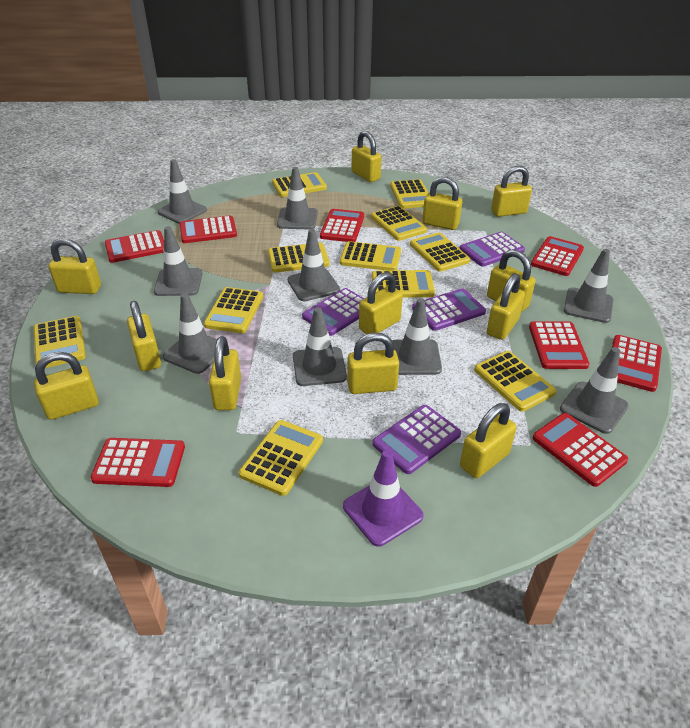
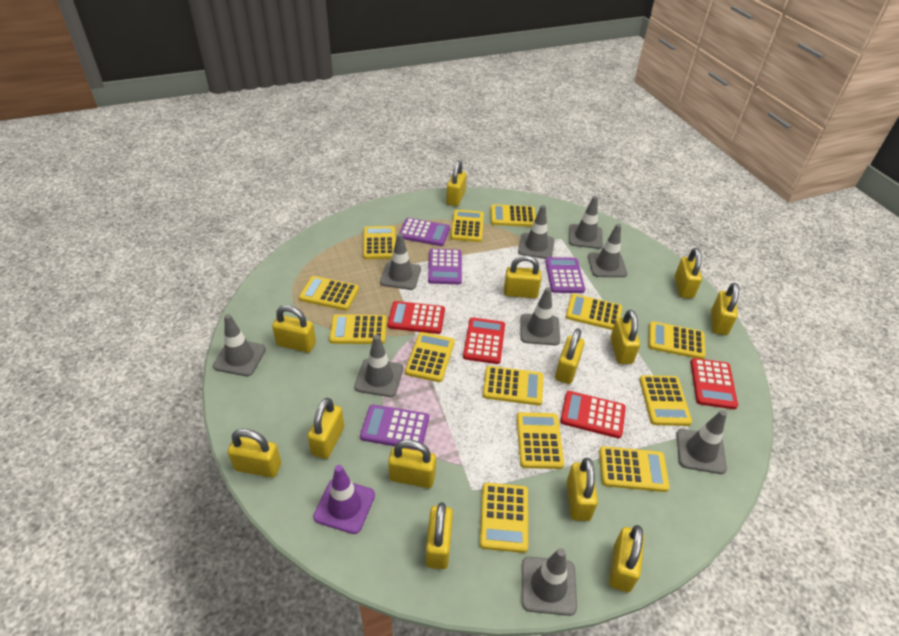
red calculator: 8 -> 4
yellow calculator: 11 -> 13
yellow padlock: 12 -> 13

